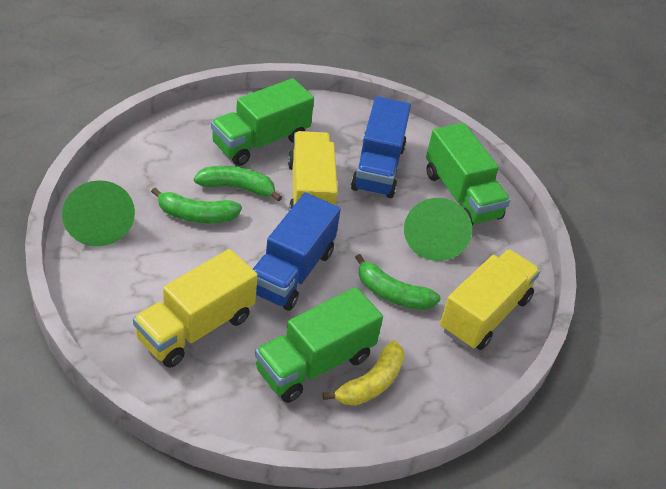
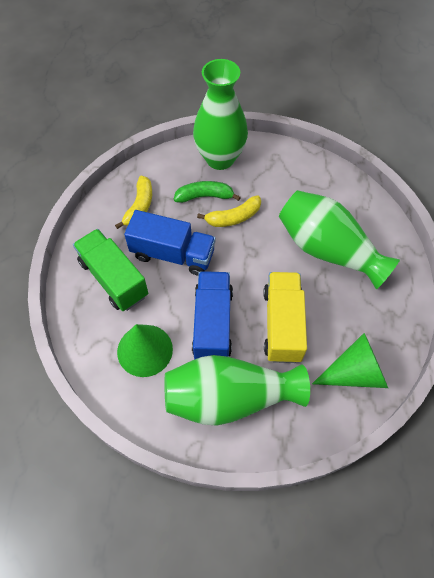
green banana: 3 -> 1
green truck: 3 -> 1
green vase: 0 -> 3
yellow banana: 1 -> 2
yellow truck: 3 -> 1

